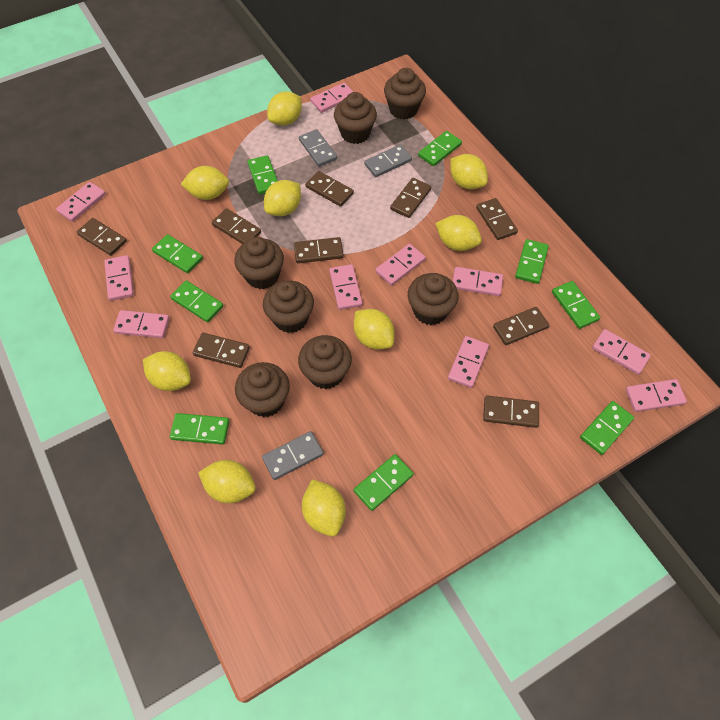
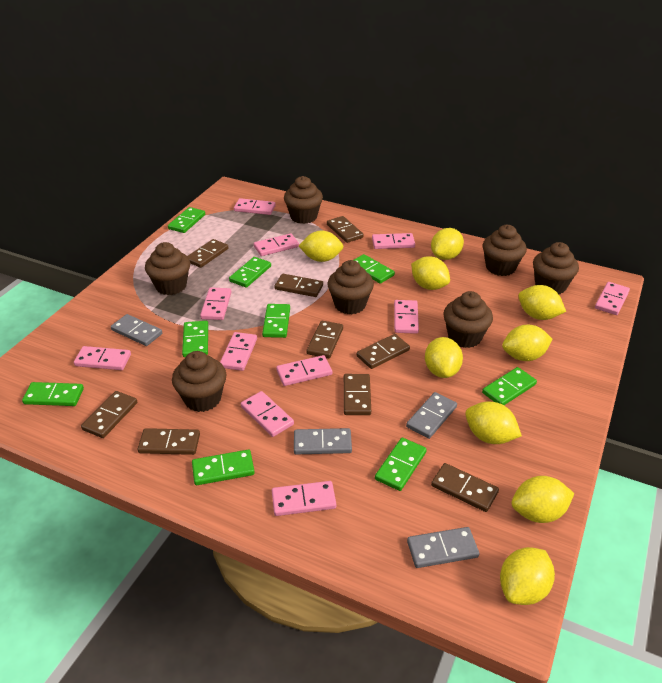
grey domino: 3 -> 4
pink domino: 10 -> 11

